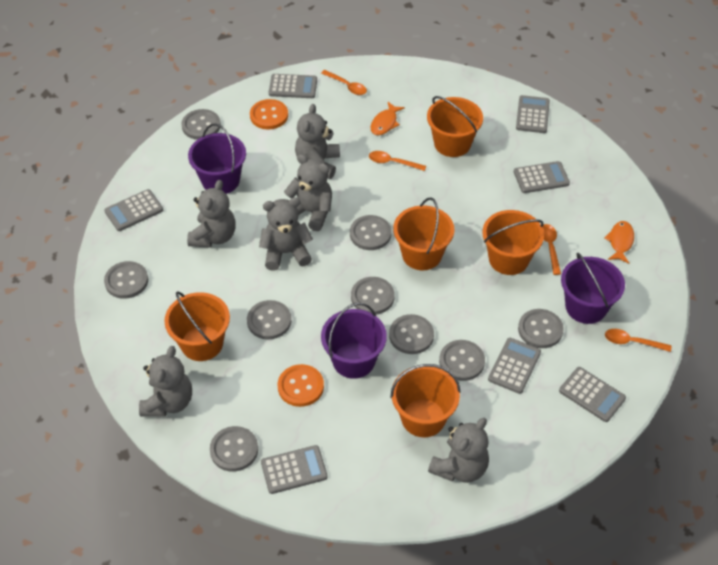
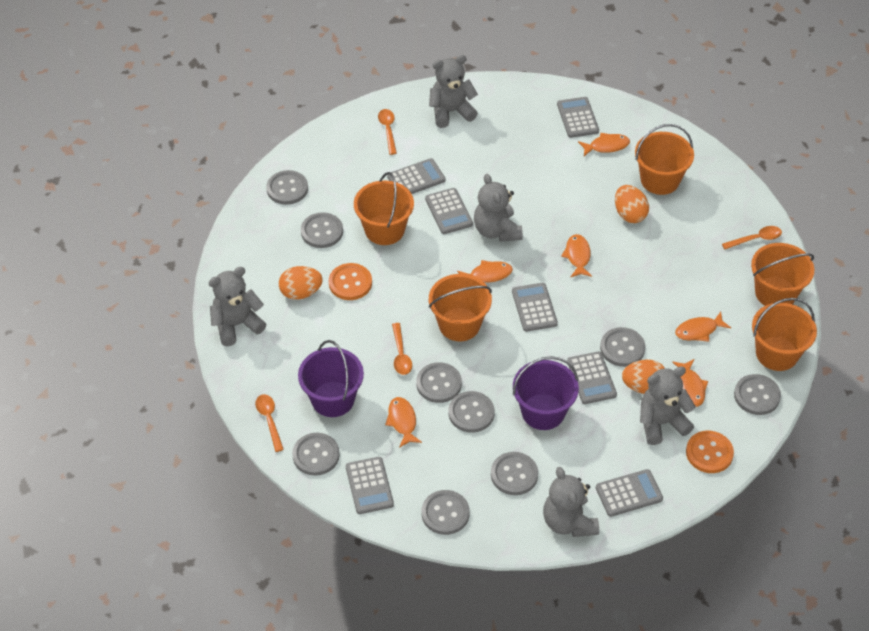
grey teddy bear: 6 -> 5
orange egg: 0 -> 3
orange fish: 2 -> 6
purple bucket: 3 -> 2

